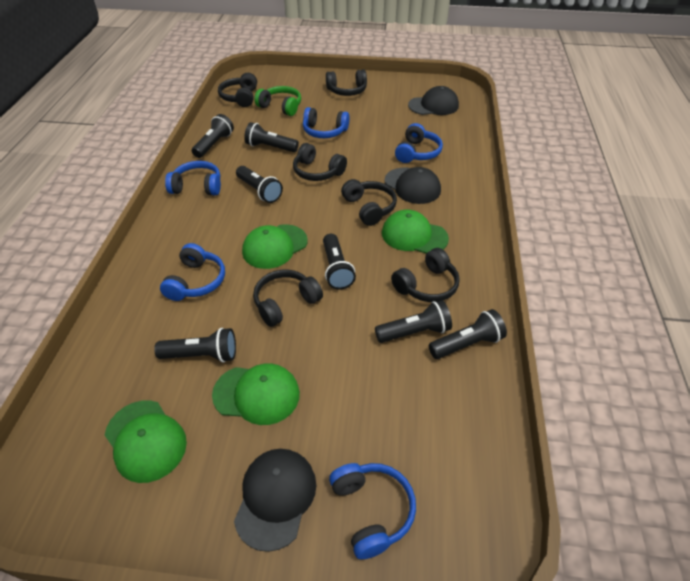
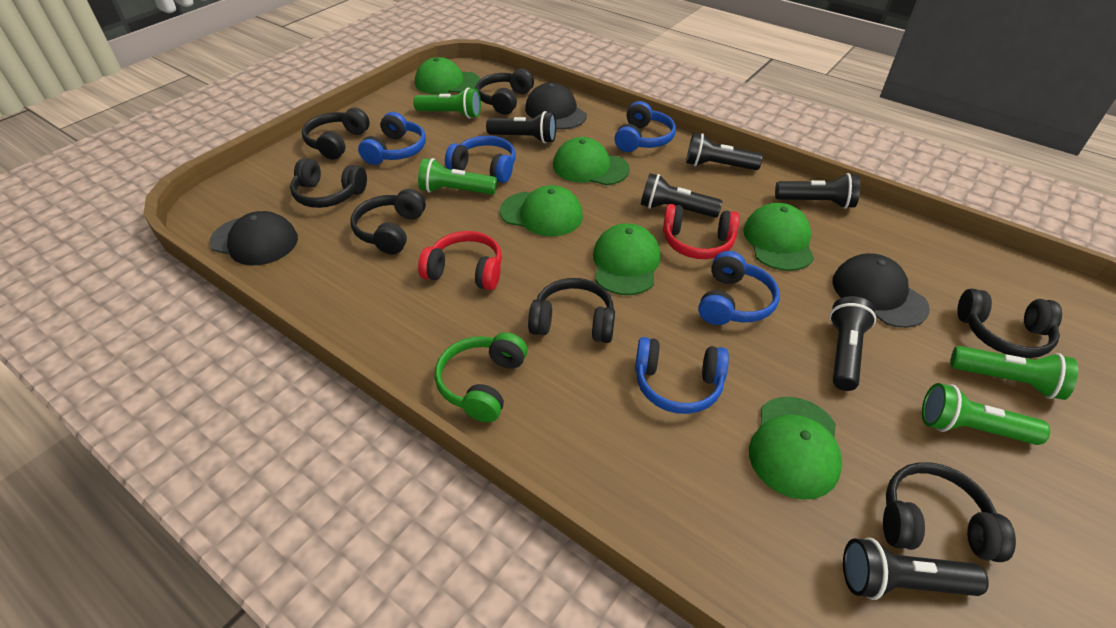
black flashlight: 7 -> 6
black headphones: 6 -> 7
green cap: 4 -> 6
green flashlight: 0 -> 4
red headphones: 0 -> 2

